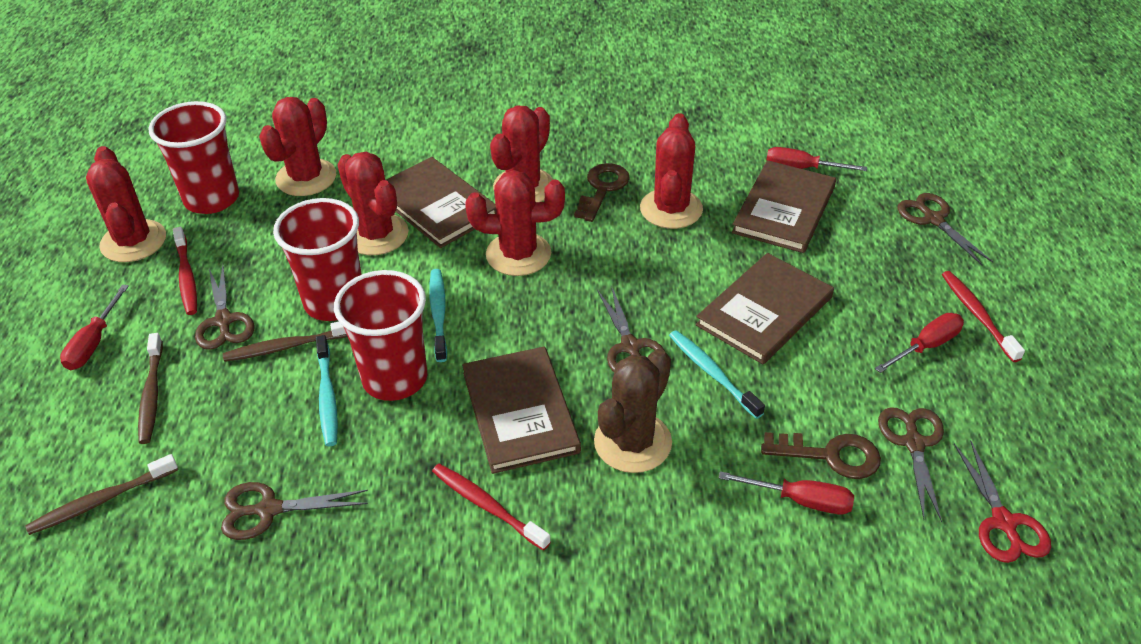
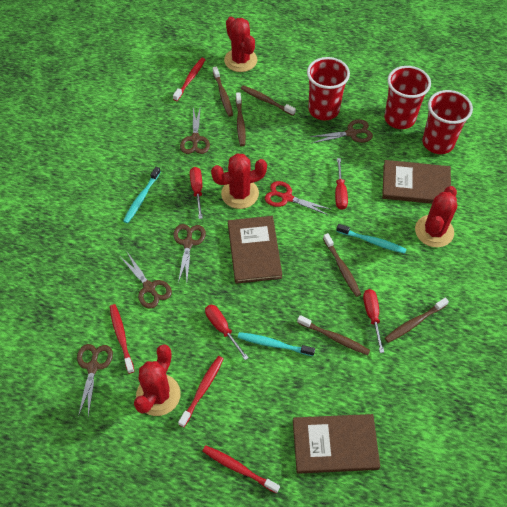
brown book: 4 -> 3
brown cactus: 1 -> 0
brown key: 2 -> 0
brown toothbrush: 3 -> 6
red cactus: 6 -> 4
red toothbrush: 3 -> 4

